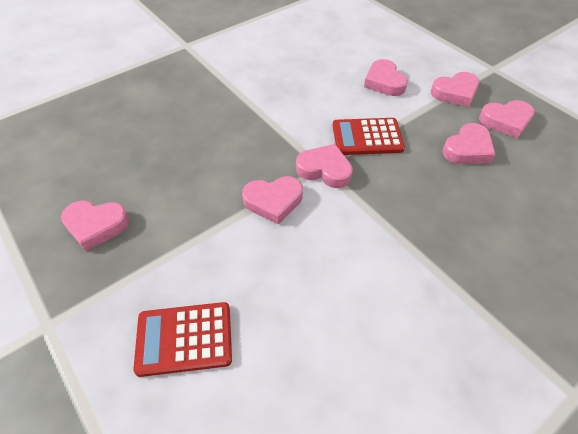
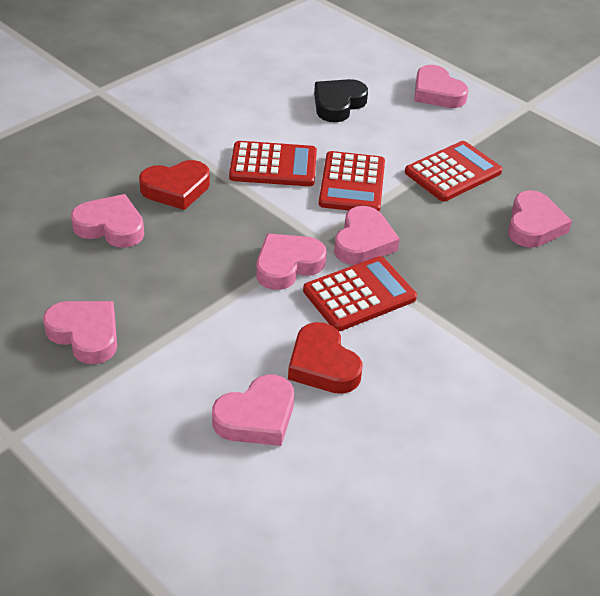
black heart: 0 -> 1
red calculator: 2 -> 4
red heart: 0 -> 2

